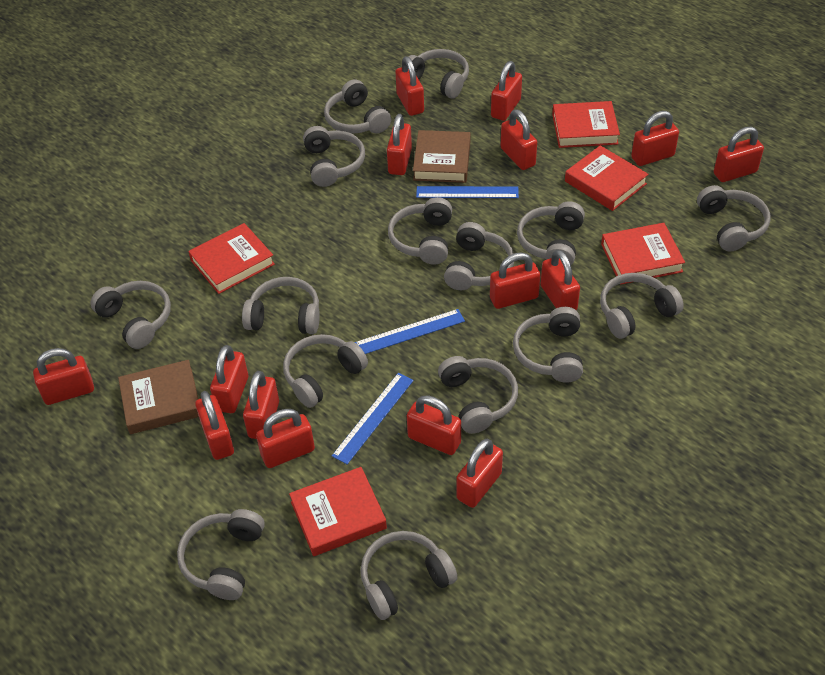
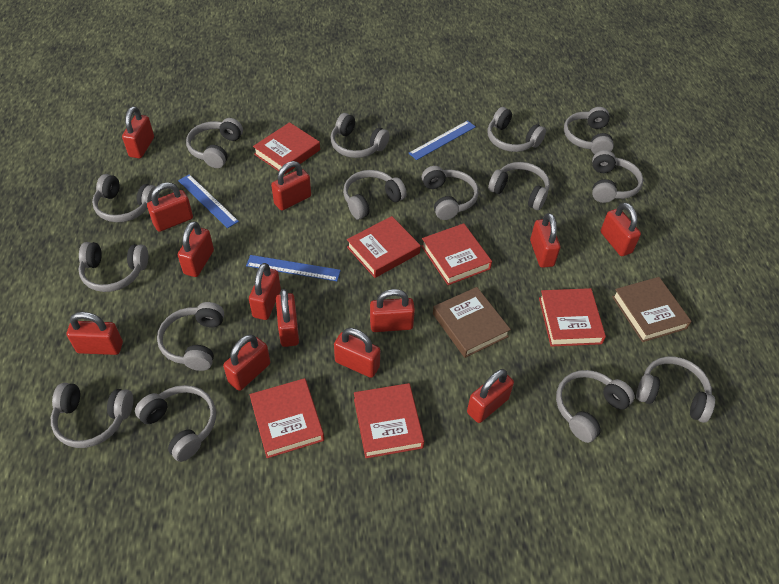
red book: 5 -> 6
red padlock: 15 -> 13

